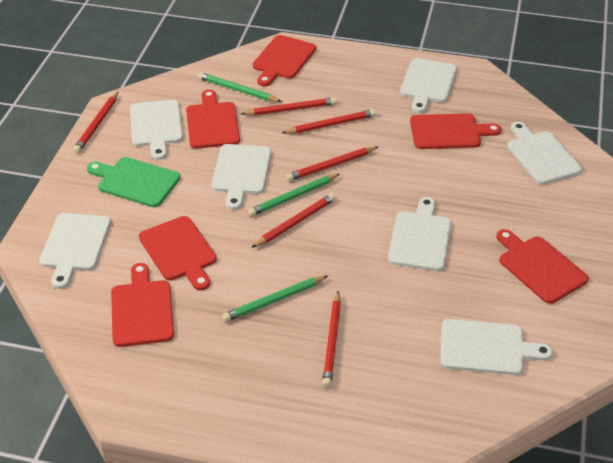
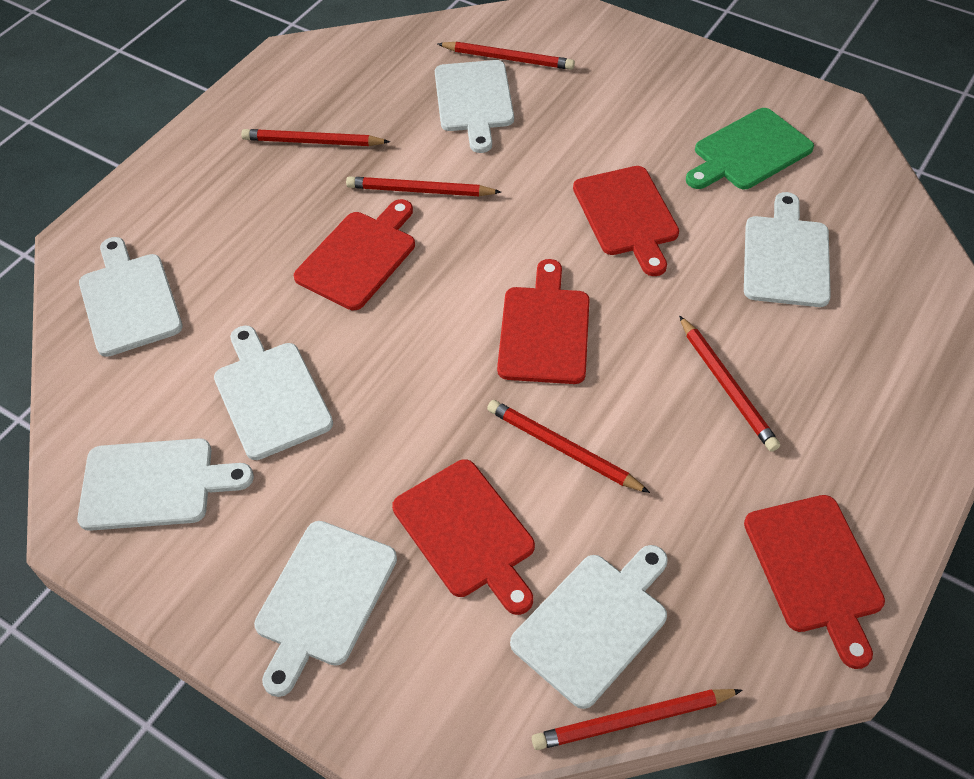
green pencil: 3 -> 0
red cutting board: 6 -> 5

